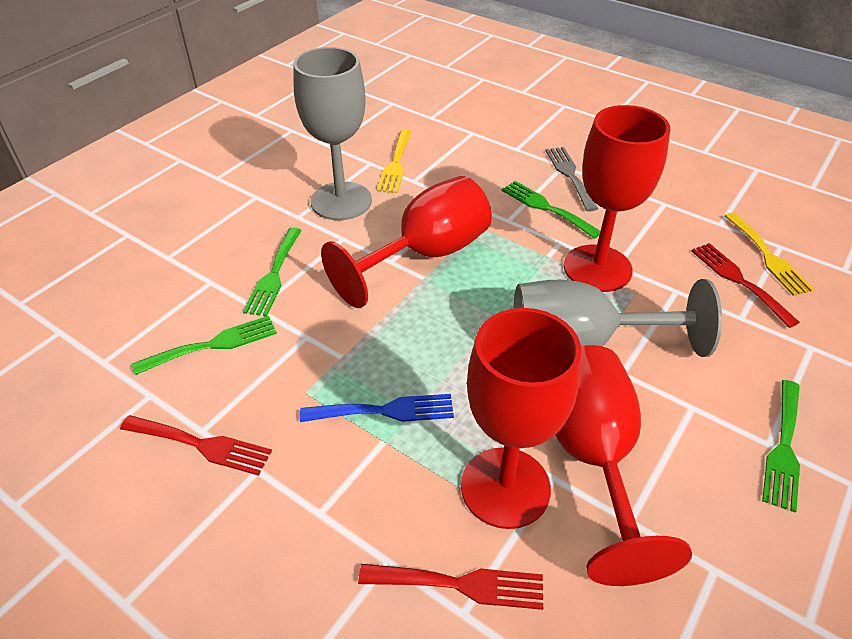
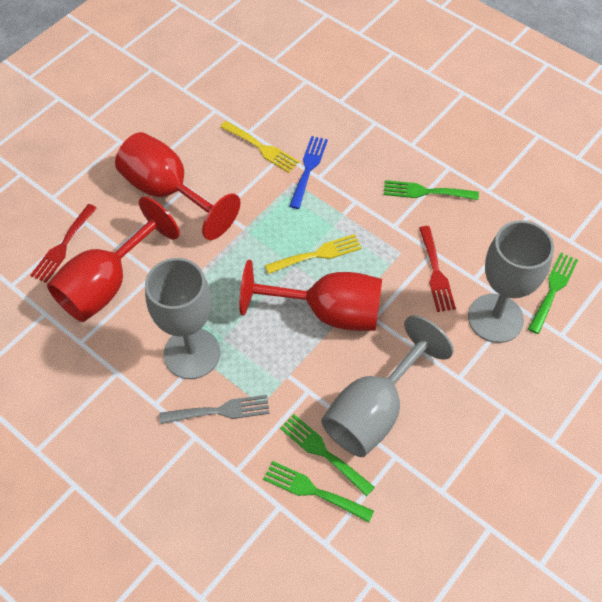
grey goblet: 2 -> 3
red fork: 3 -> 2
red goblet: 4 -> 3

